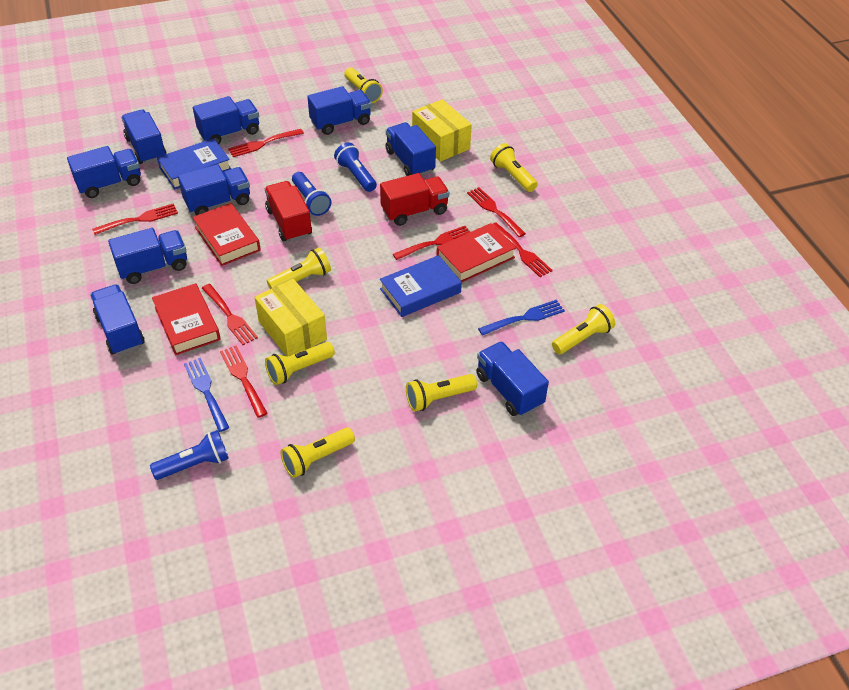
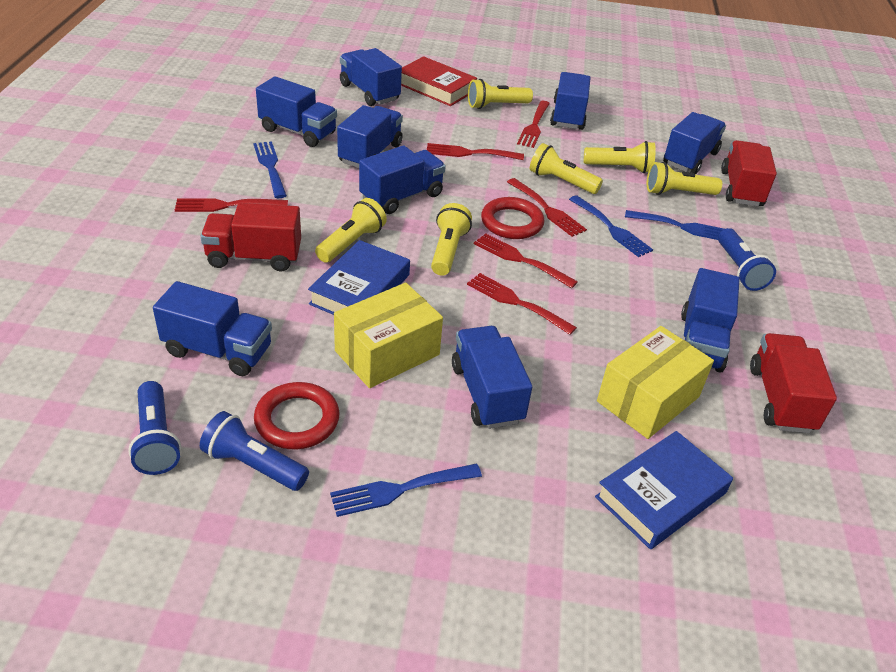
blue fork: 2 -> 4
red book: 3 -> 1
red fork: 7 -> 6
red ring: 0 -> 2
red truck: 2 -> 3
yellow flashlight: 7 -> 6

